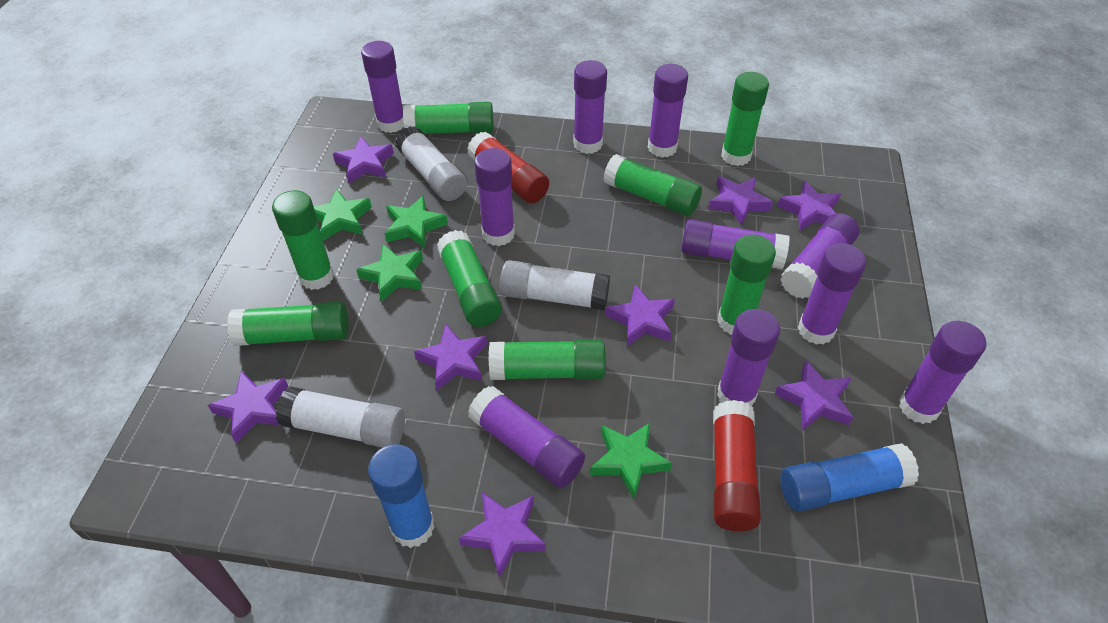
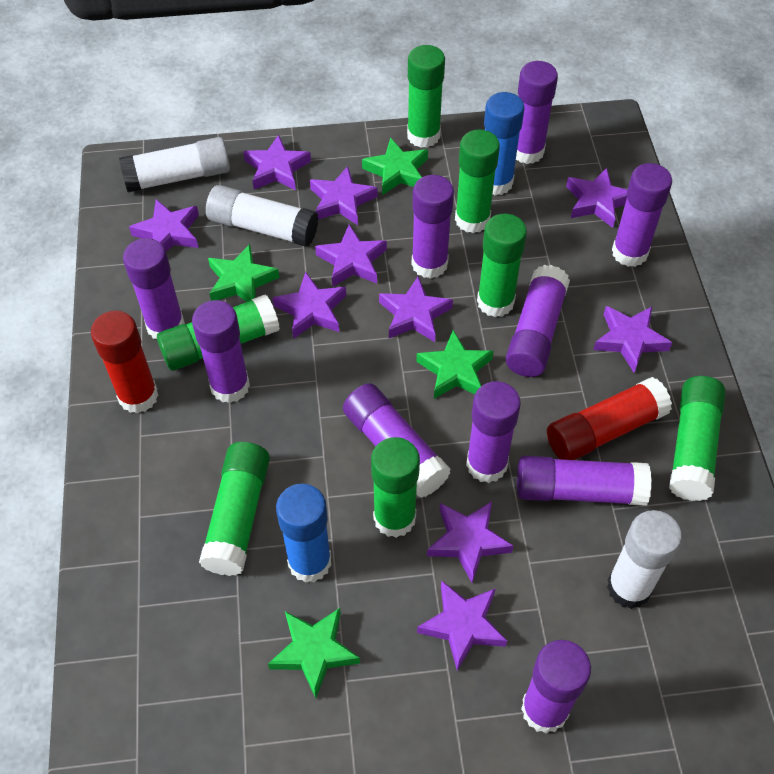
green glue stick: 8 -> 7
purple star: 8 -> 10

